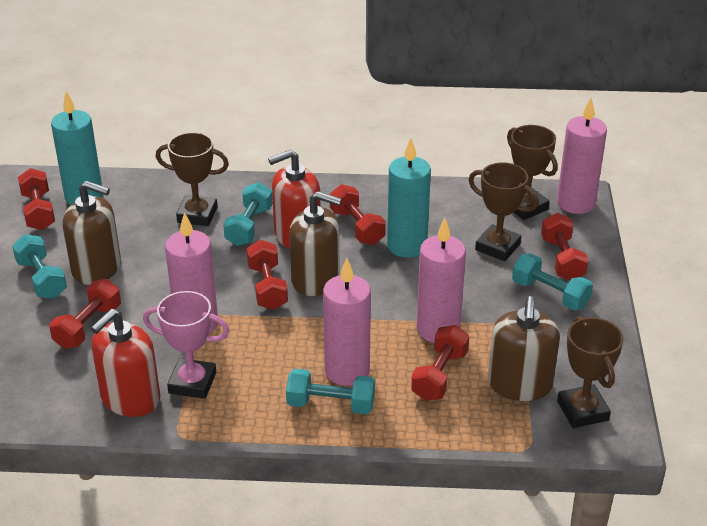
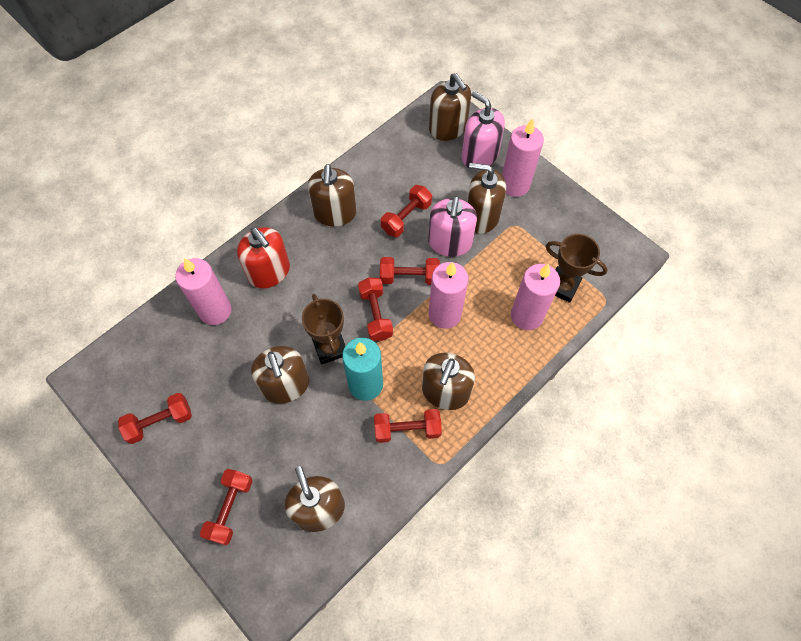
brown soap dispenser: 3 -> 6
brown trophy: 4 -> 2
pink soap dispenser: 0 -> 2
pink trophy: 1 -> 0
red soap dispenser: 2 -> 1
turquoise candle: 2 -> 1
turquoise dumbbell: 4 -> 0

